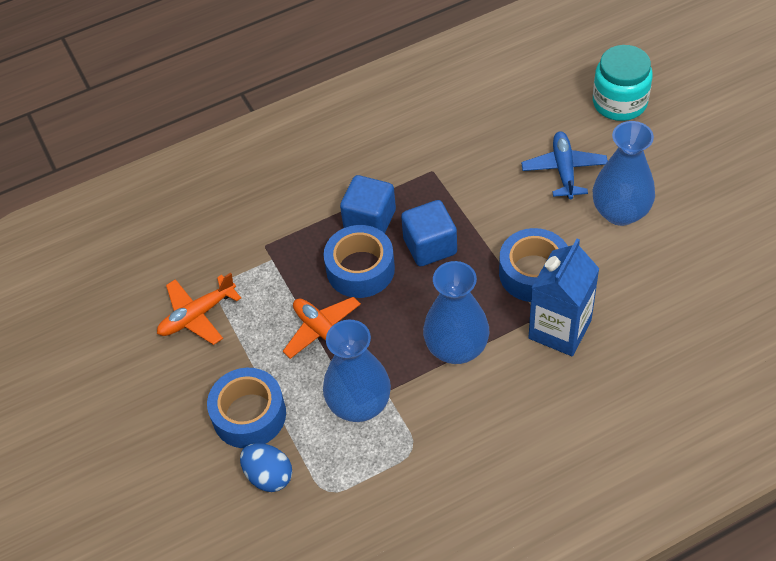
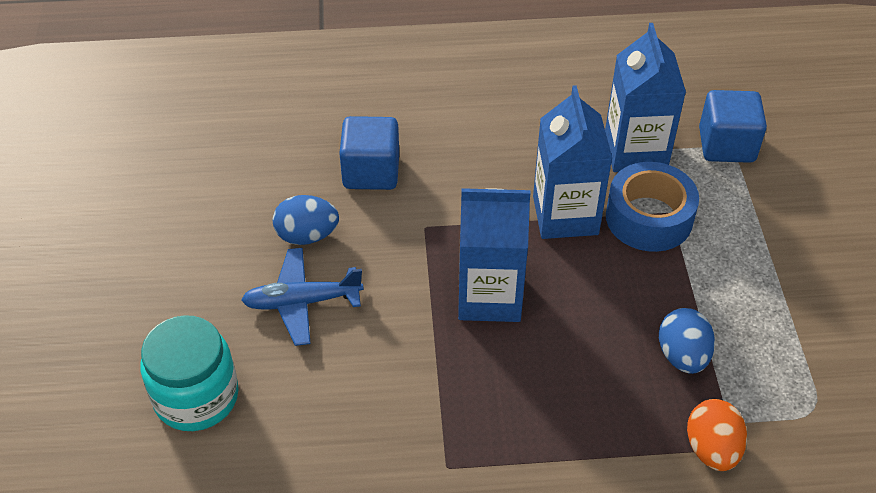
blue carton: 1 -> 3
blue egg: 1 -> 2
blue tape: 3 -> 1
blue vase: 3 -> 0
orange egg: 0 -> 1
orange plane: 2 -> 0

